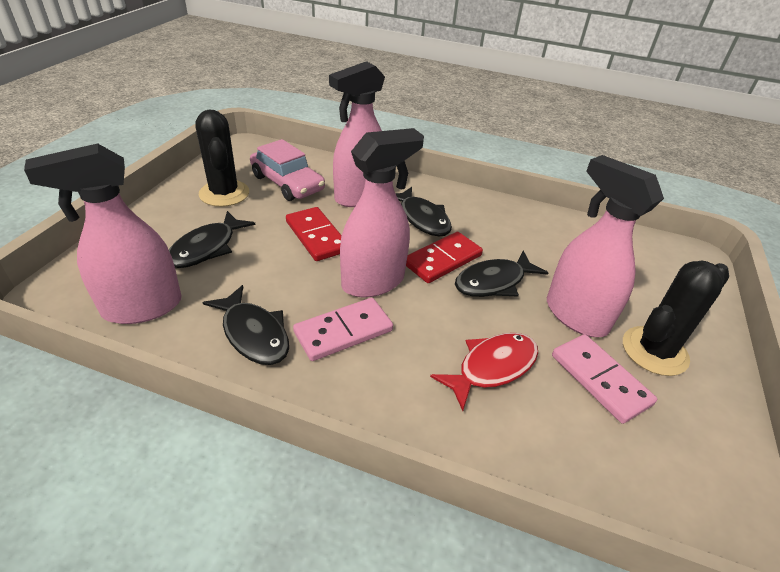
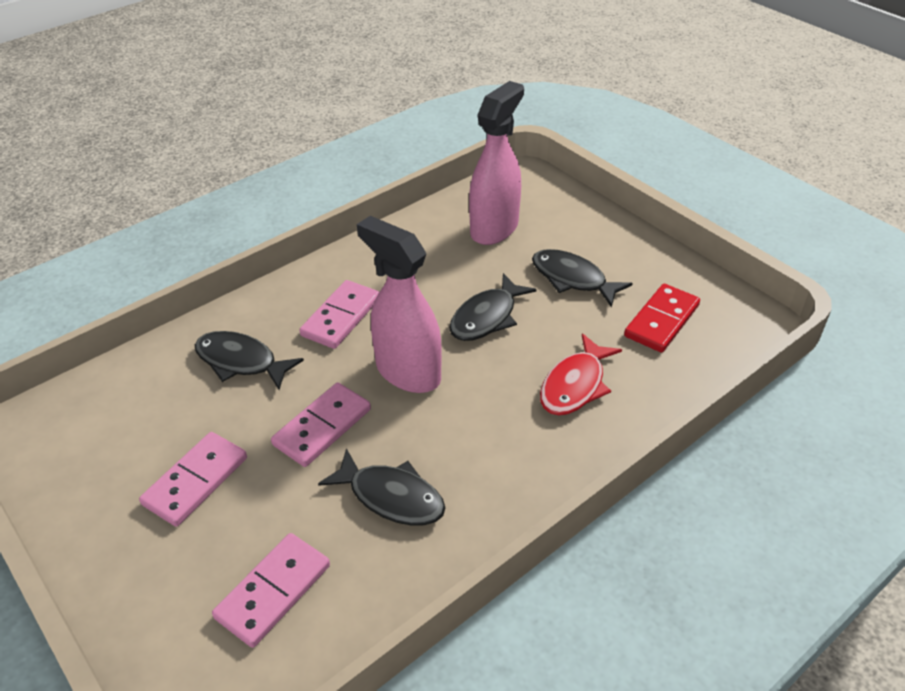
black cactus: 2 -> 0
pink car: 1 -> 0
pink domino: 2 -> 4
pink spray bottle: 4 -> 2
red domino: 2 -> 1

